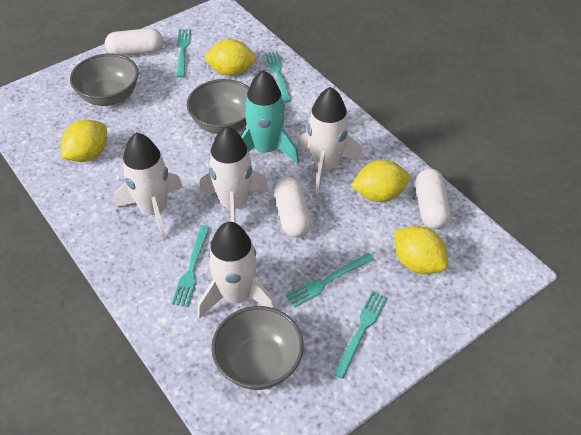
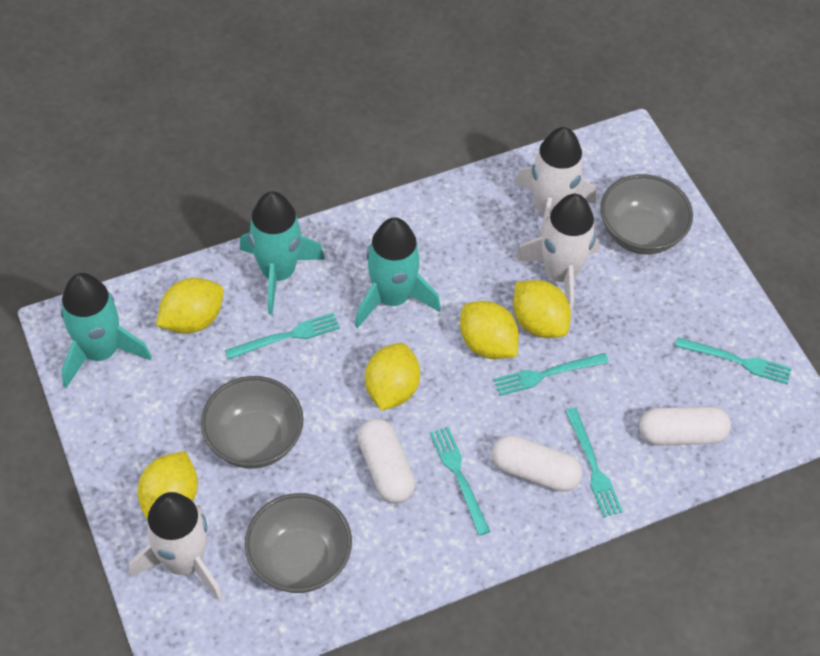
turquoise rocket: 1 -> 3
white rocket: 4 -> 3
yellow lemon: 4 -> 5

